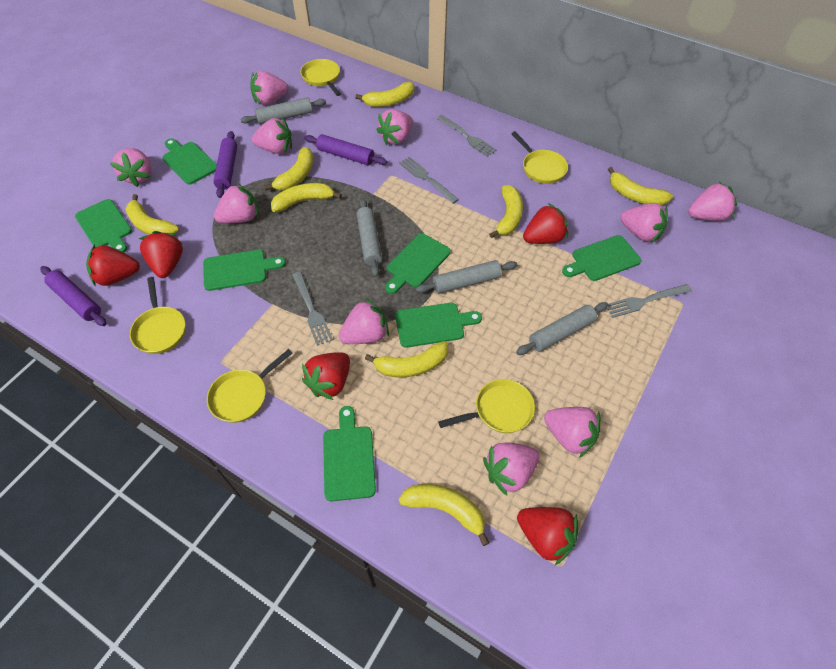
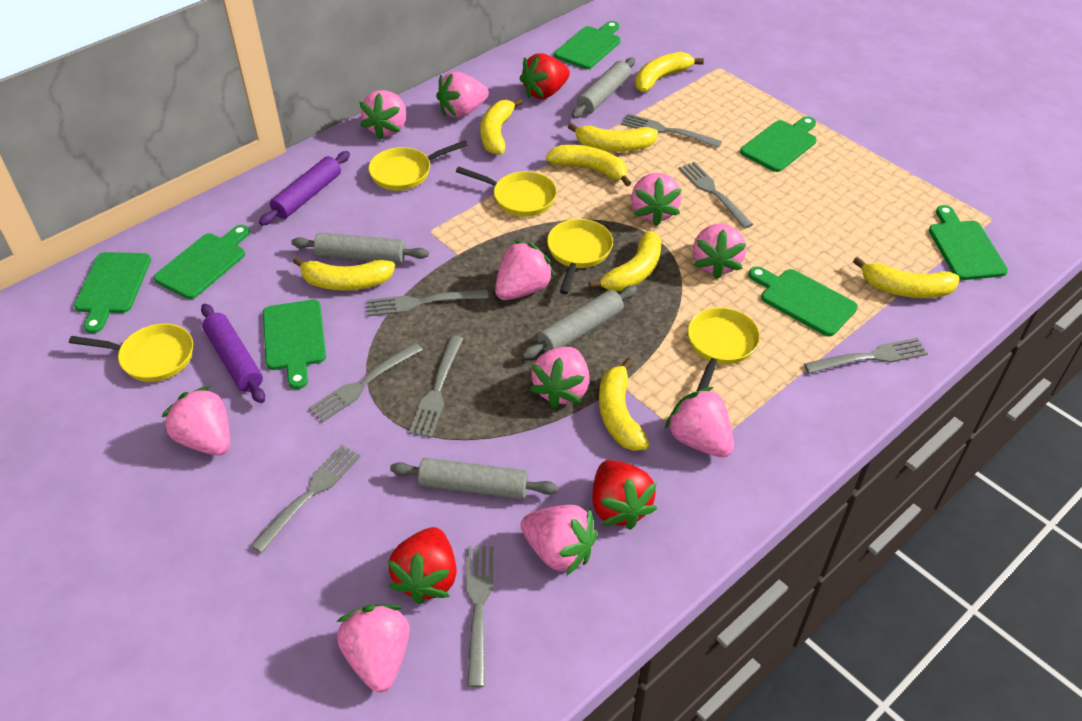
grey fork: 4 -> 8
purple rolling pin: 3 -> 2
red strawberry: 5 -> 3

